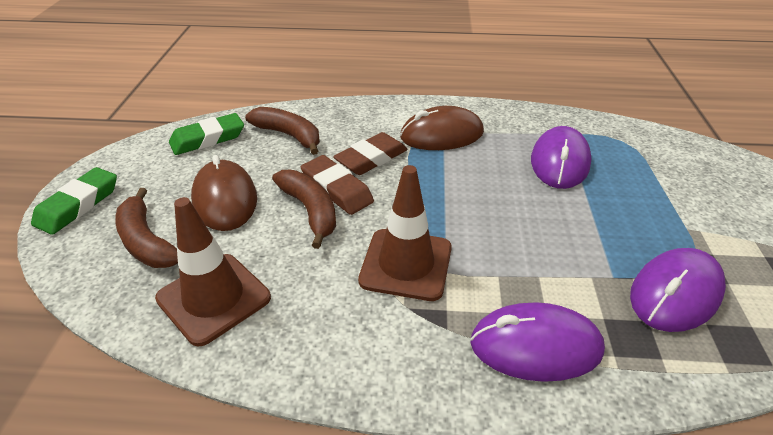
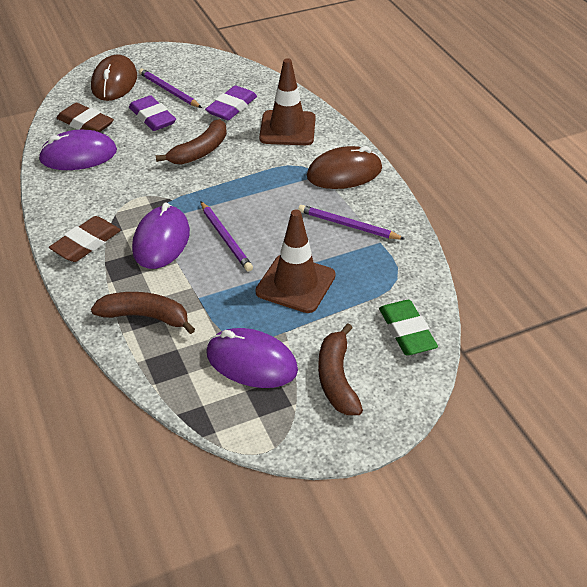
green eraser: 2 -> 1
purple eraser: 0 -> 2
purple pencil: 0 -> 3

